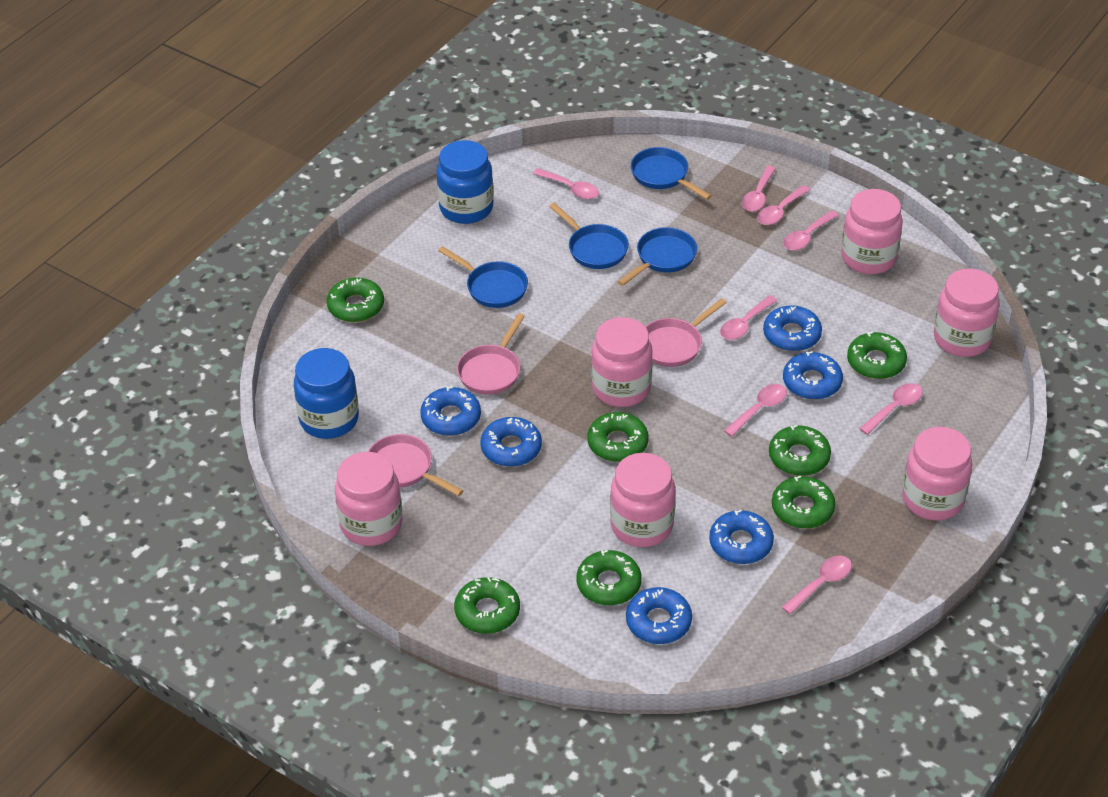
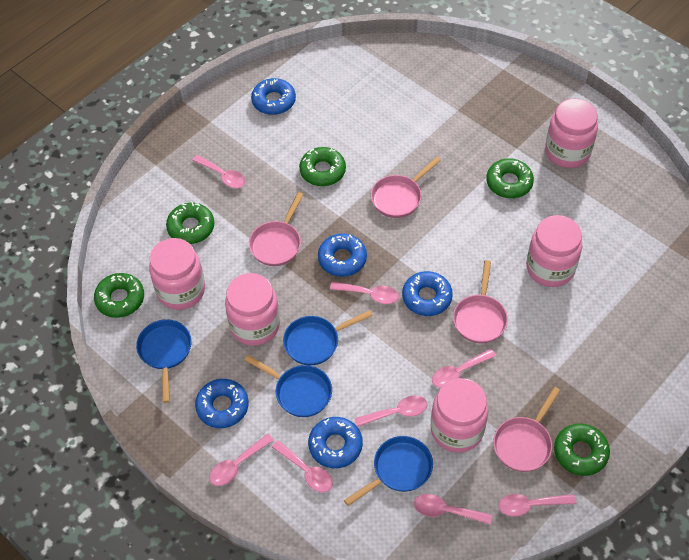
blue donut: 6 -> 5
blue jar: 2 -> 0
green donut: 7 -> 5
pink jar: 6 -> 5
pink pan: 3 -> 4

